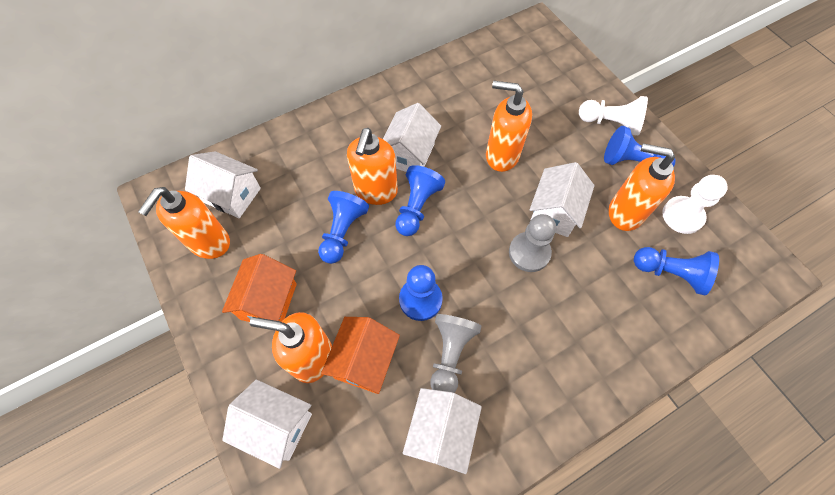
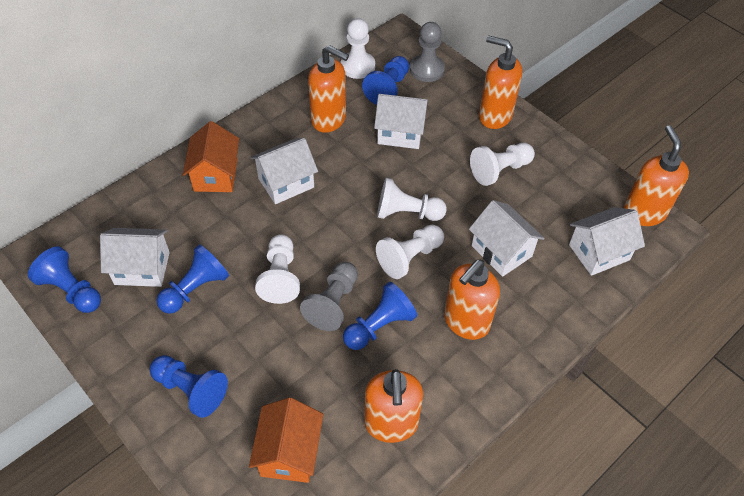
white pawn: 2 -> 5

